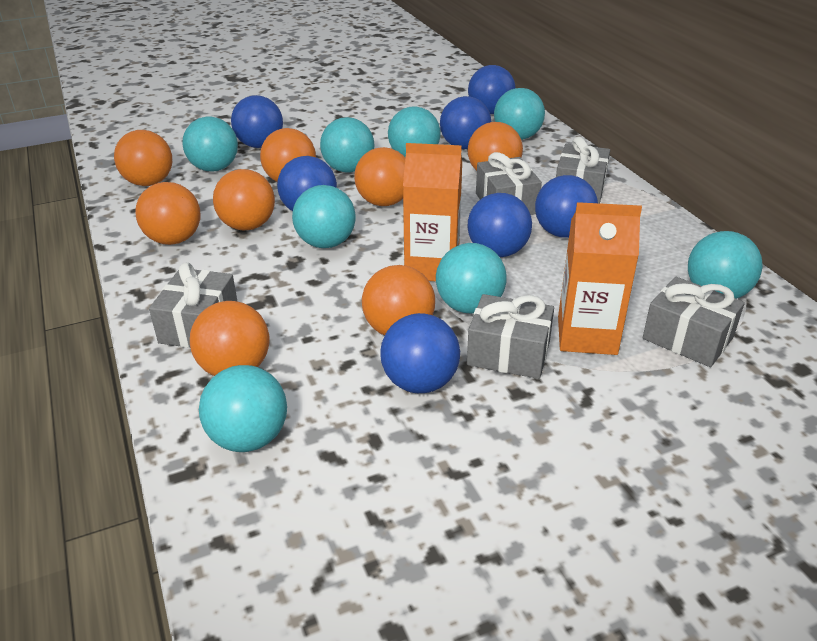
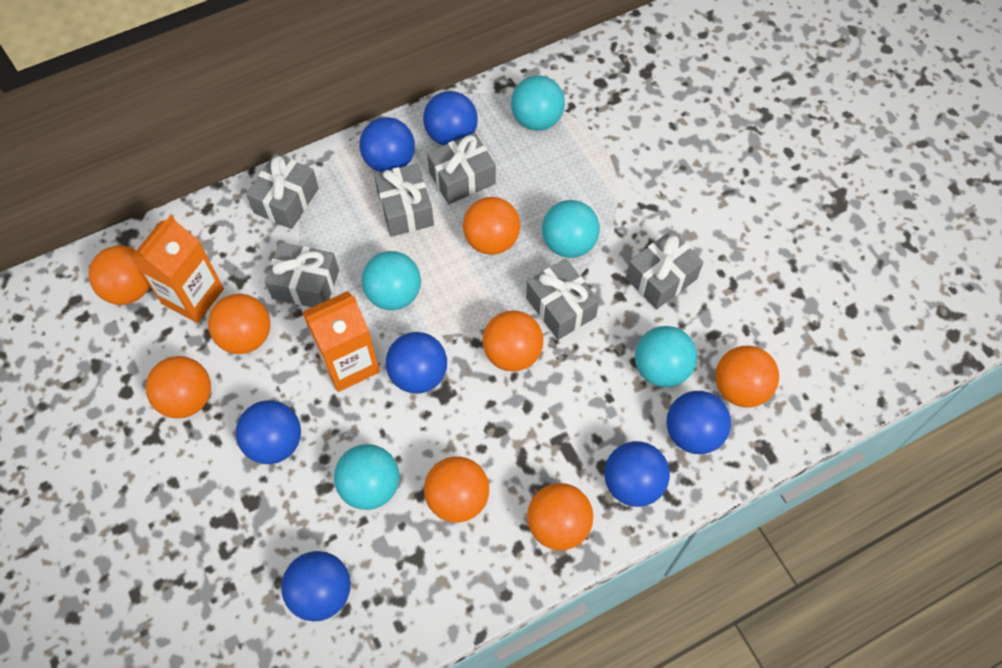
grey gift: 5 -> 6
turquoise ball: 8 -> 5

